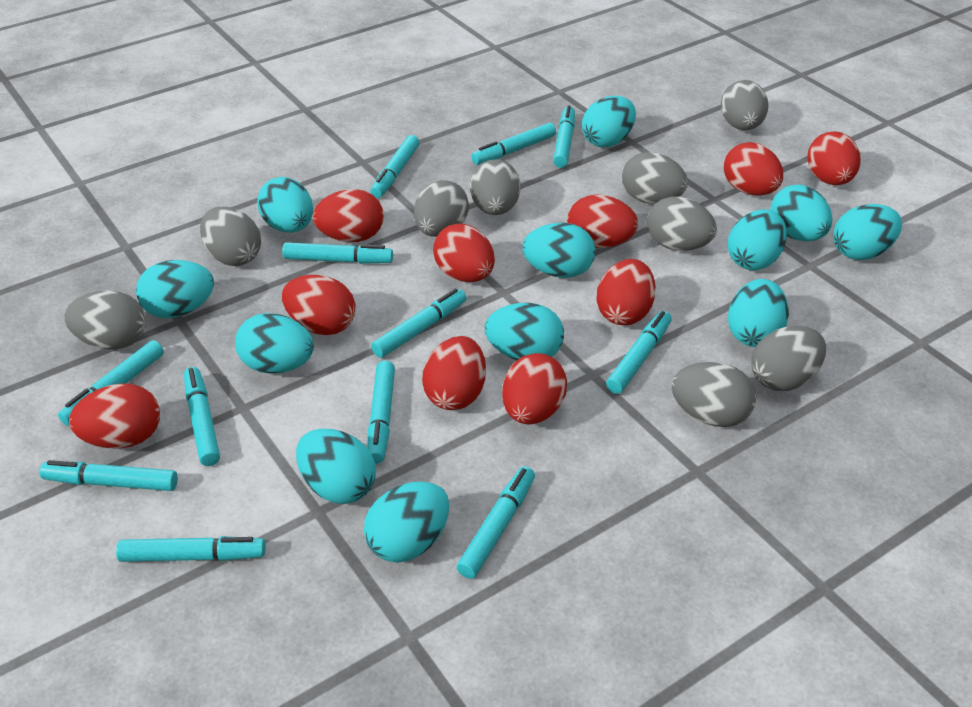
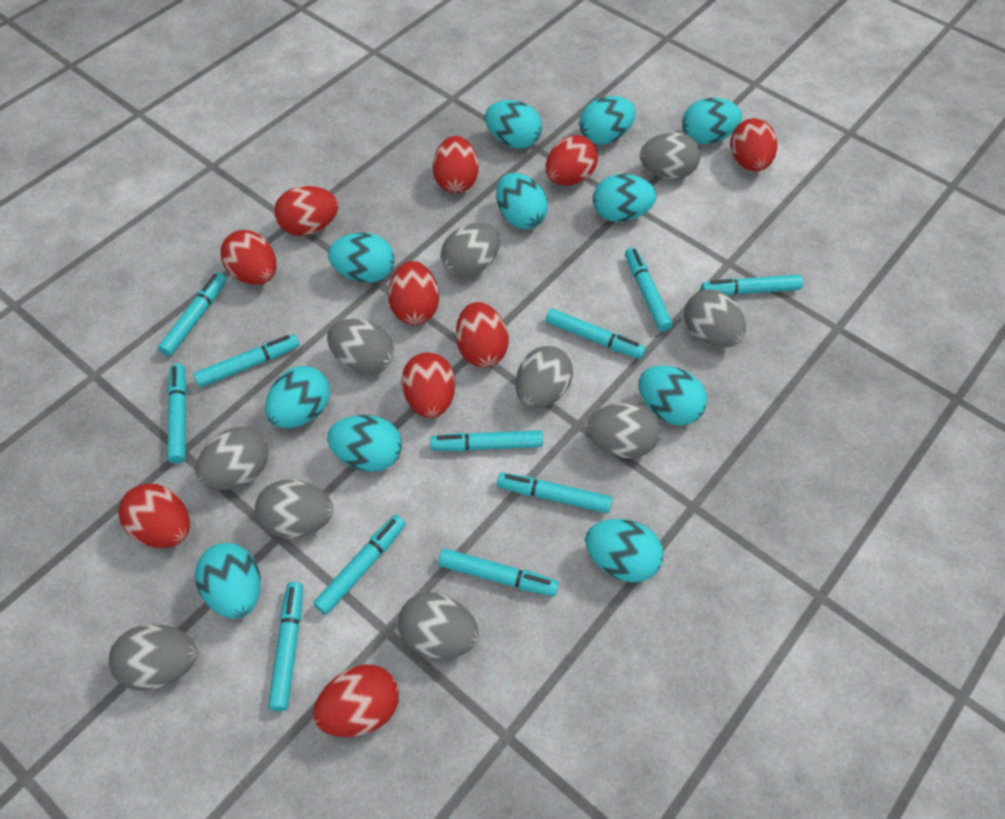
grey egg: 9 -> 10
turquoise egg: 12 -> 11
turquoise marker: 12 -> 11

